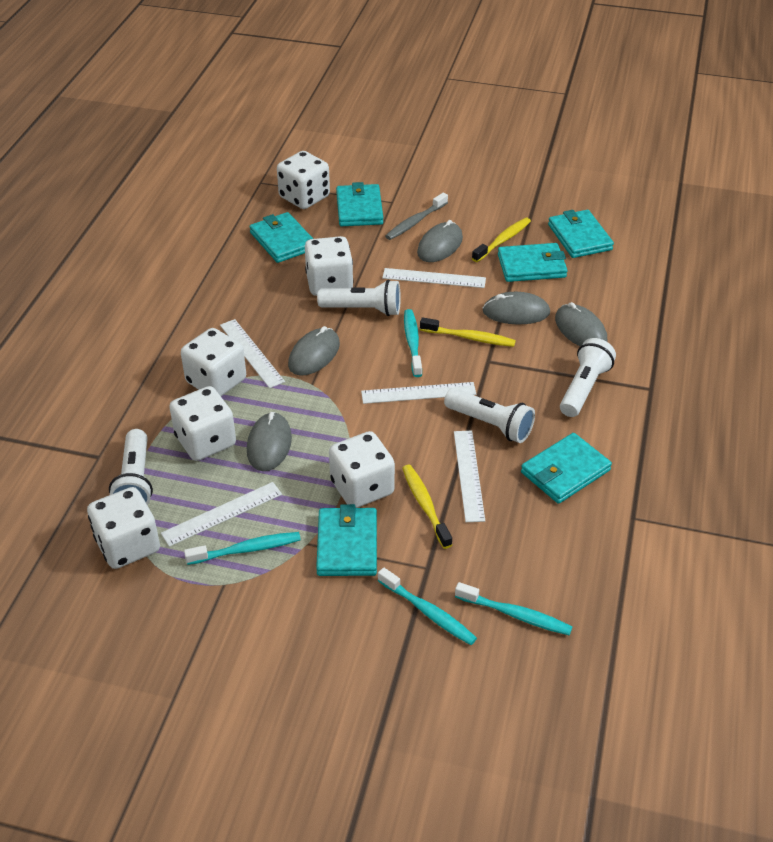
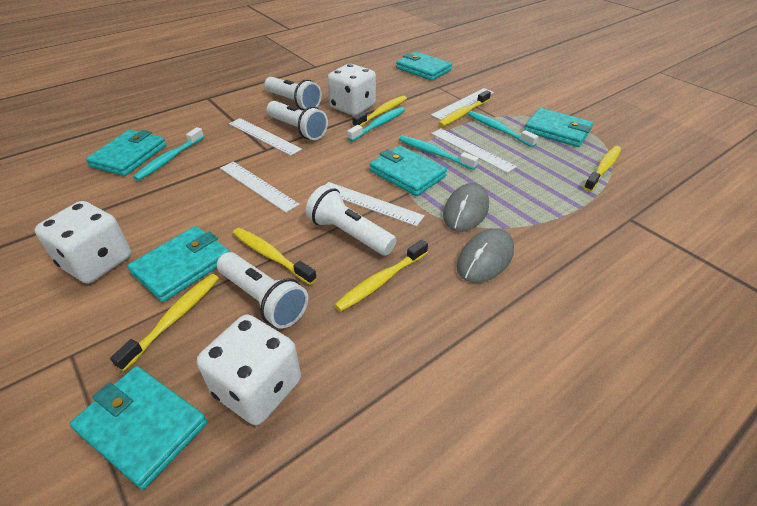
grey mouse: 5 -> 2
grey toothbrush: 1 -> 0
white dice: 6 -> 3
yellow toothbrush: 3 -> 6

